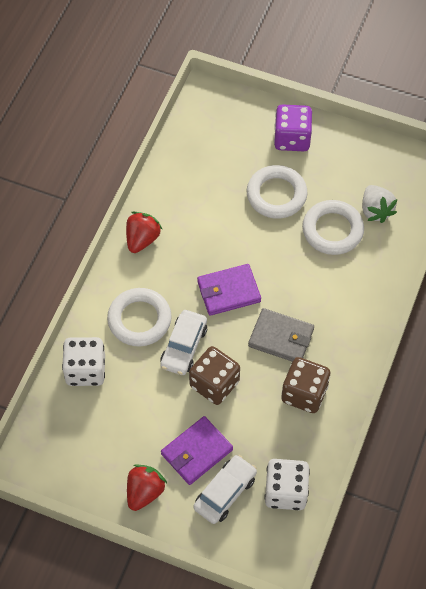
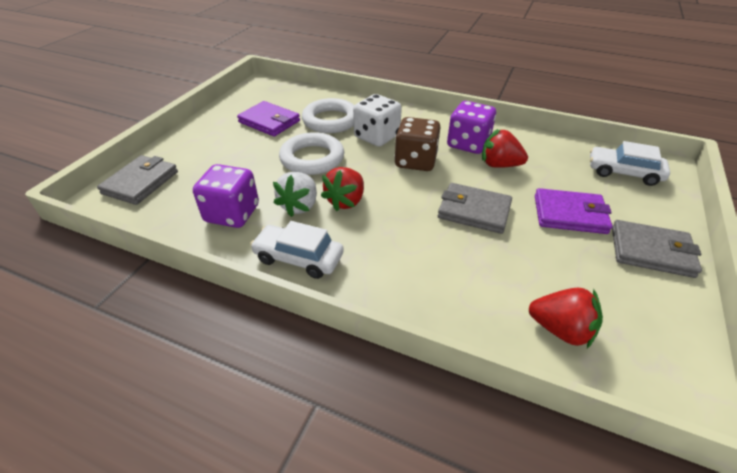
brown dice: 2 -> 1
grey wallet: 1 -> 3
purple dice: 1 -> 2
red strawberry: 2 -> 3
white dice: 2 -> 1
white ring: 3 -> 2

